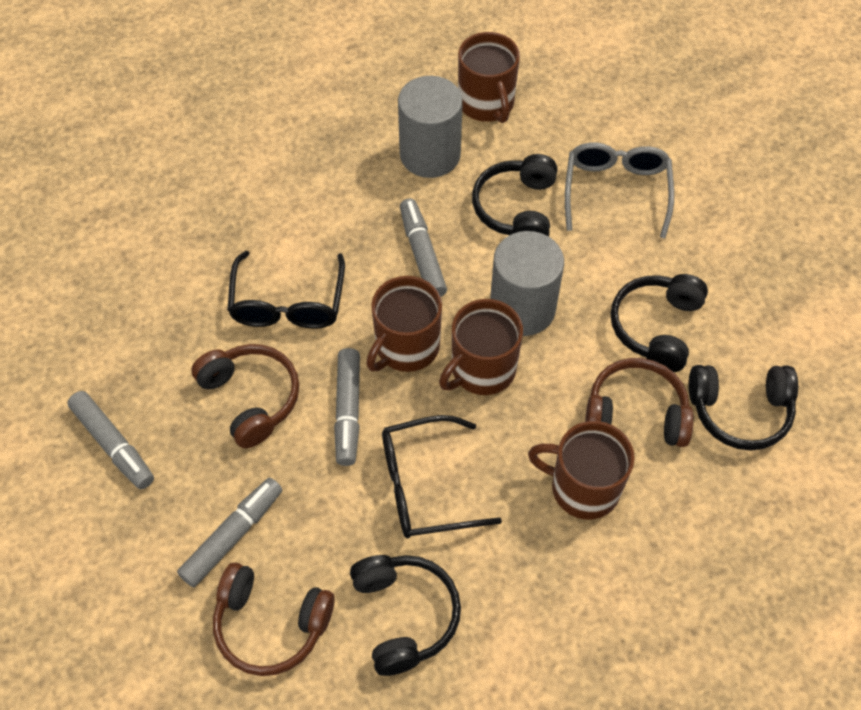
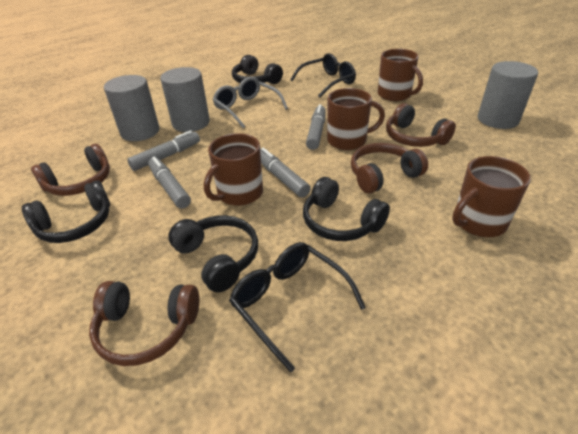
brown headphones: 3 -> 4
grey cylinder: 2 -> 3

